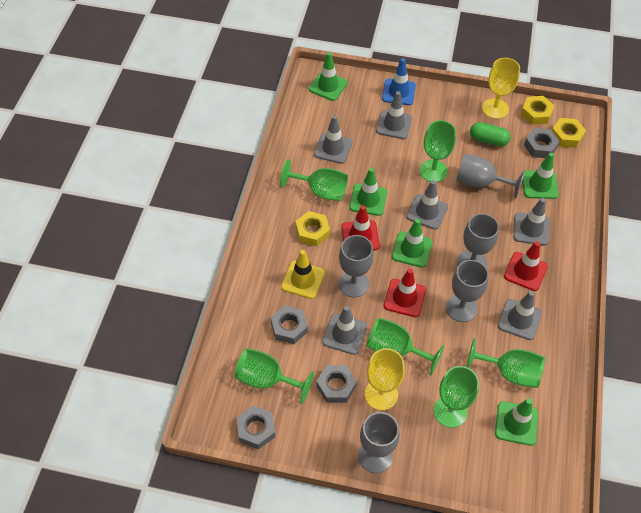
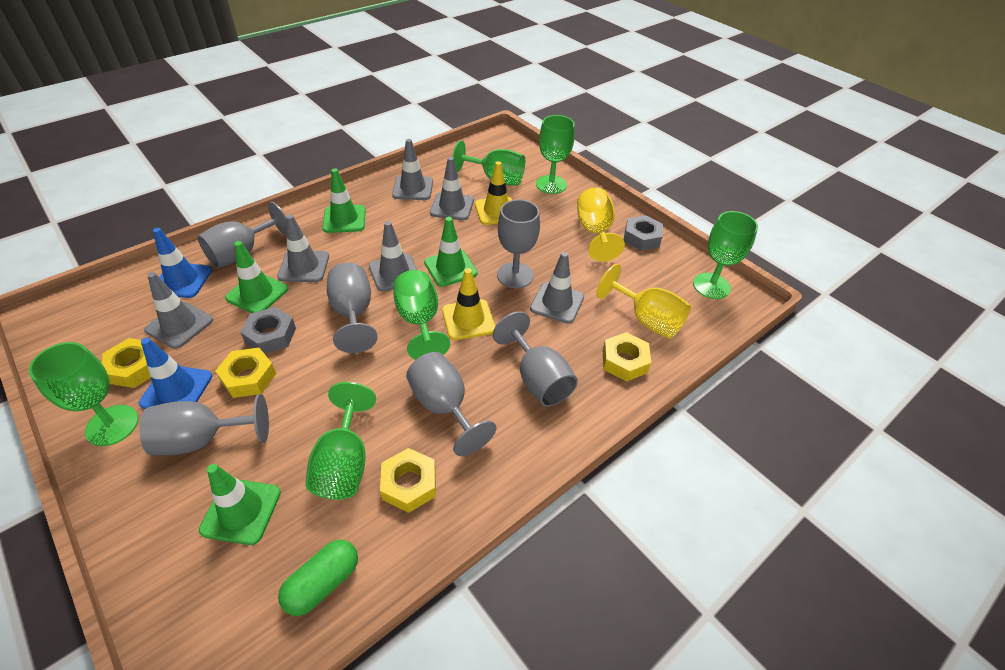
blue traffic cone: 1 -> 2
green traffic cone: 5 -> 4
grey goblet: 5 -> 6
grey nut: 4 -> 2
red traffic cone: 3 -> 0
yellow nut: 3 -> 4
yellow traffic cone: 1 -> 2

